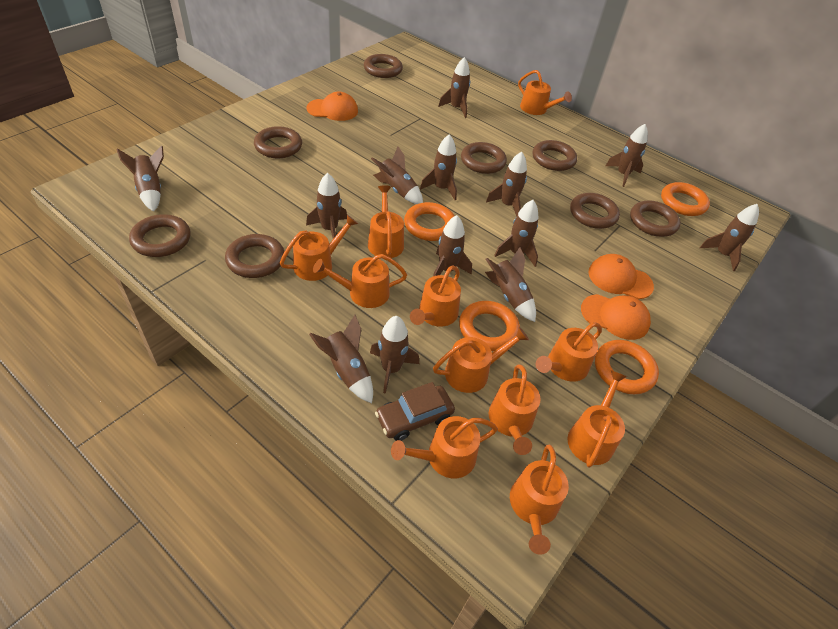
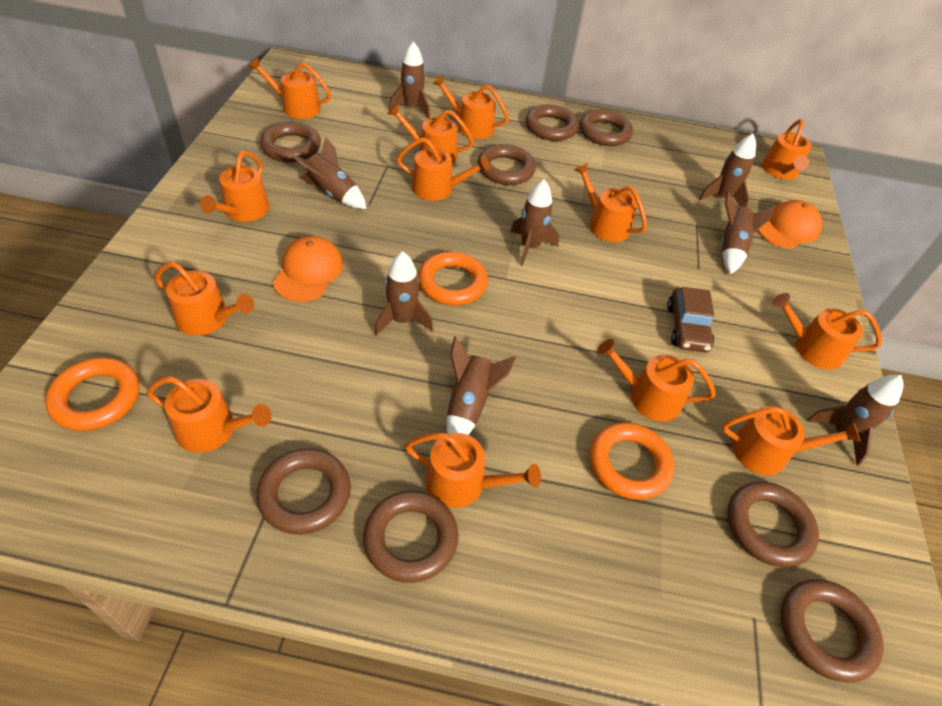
brown rocket: 13 -> 8
orange cap: 3 -> 2
orange ring: 4 -> 3
orange watering can: 11 -> 13

